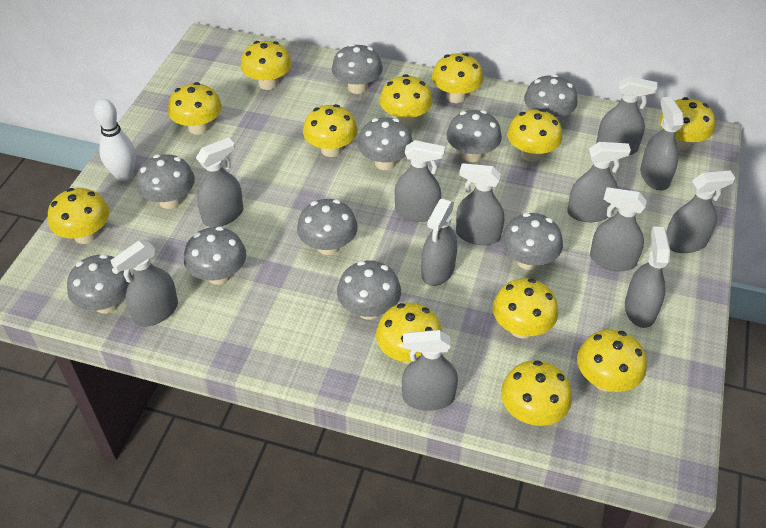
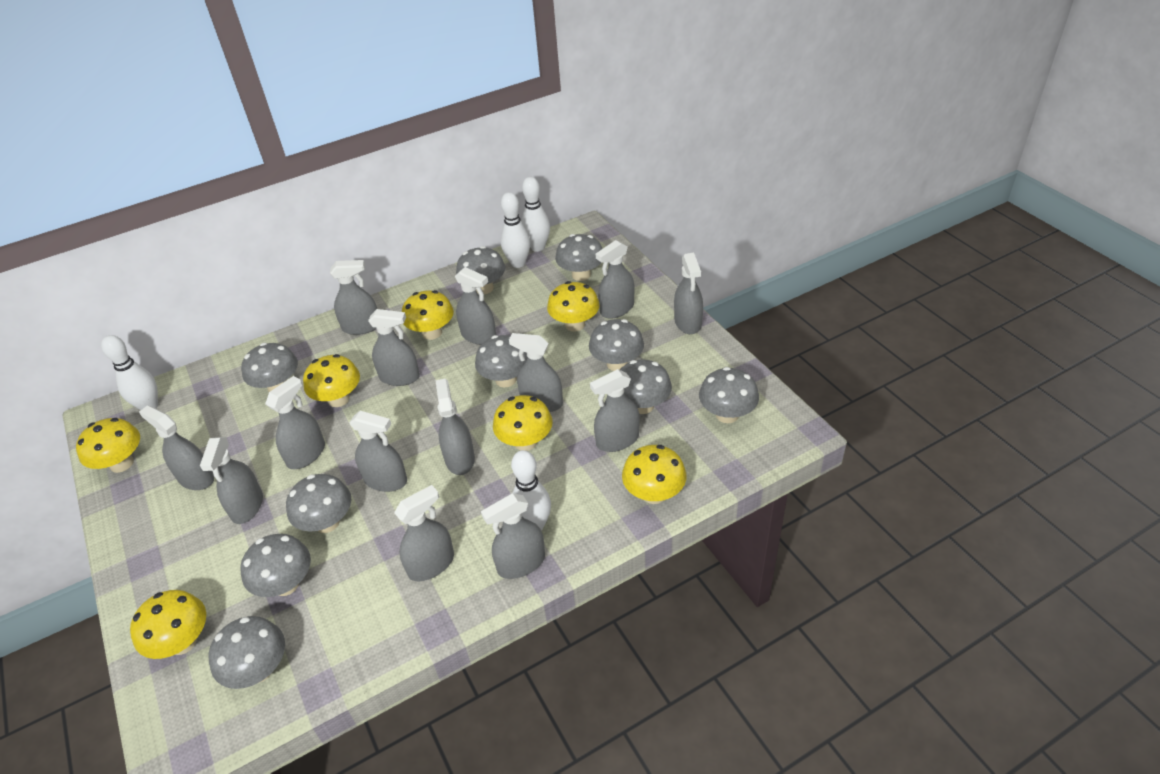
grey spray bottle: 12 -> 14
white bowling pin: 1 -> 4
yellow mushroom: 12 -> 7

